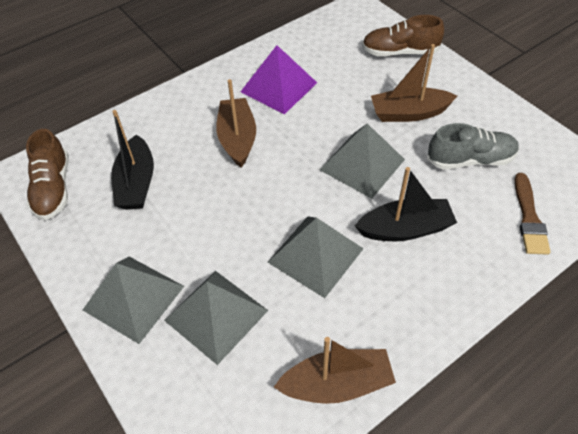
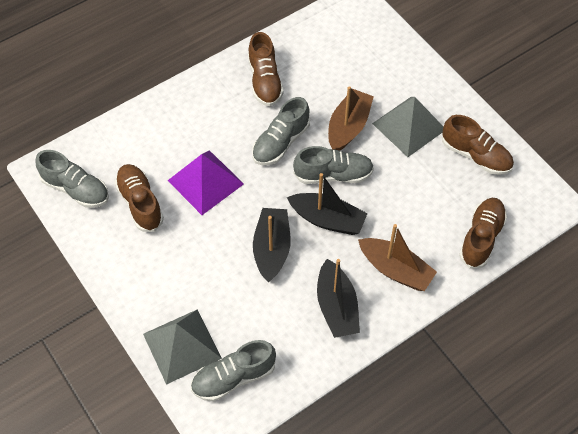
black boat: 2 -> 3
brown boat: 3 -> 2
brown brush: 1 -> 0
brown shoe: 2 -> 4
grey pyramid: 4 -> 2
grey shoe: 1 -> 4

